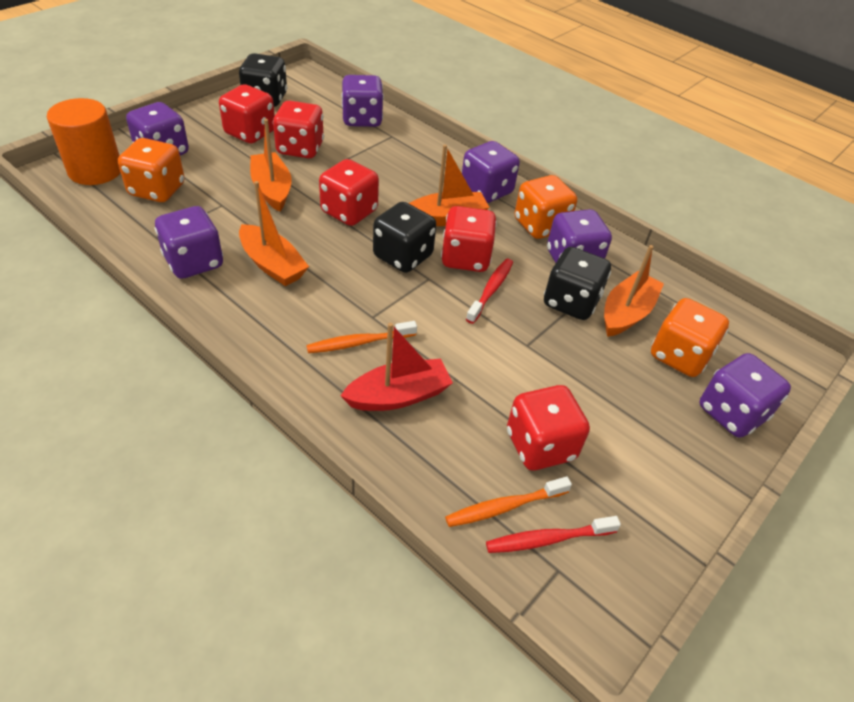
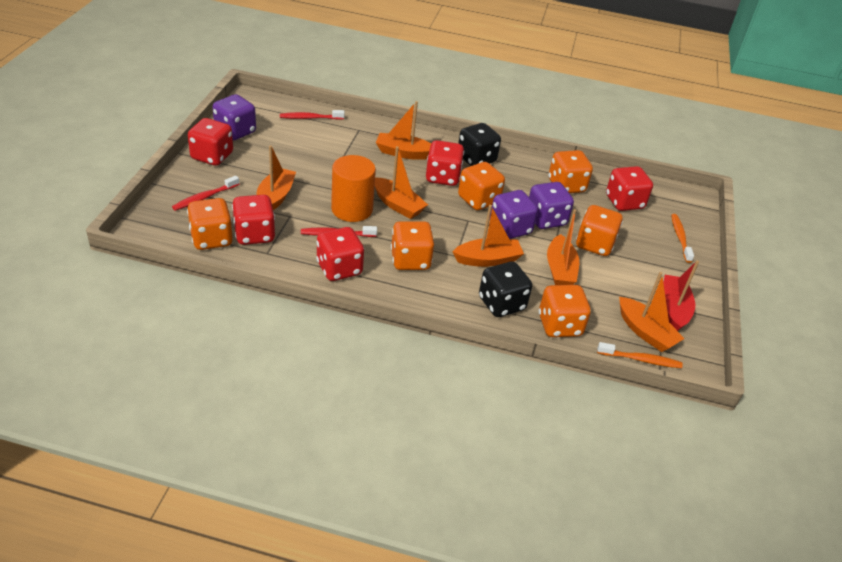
black dice: 3 -> 2
orange boat: 4 -> 6
orange dice: 3 -> 6
purple dice: 6 -> 3
red toothbrush: 2 -> 3

